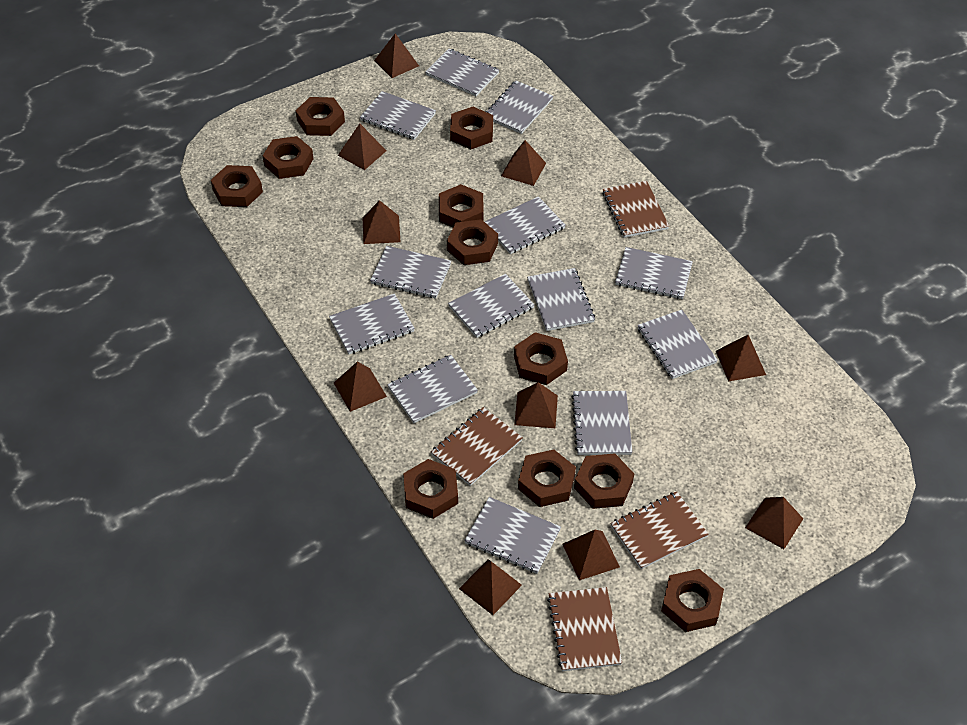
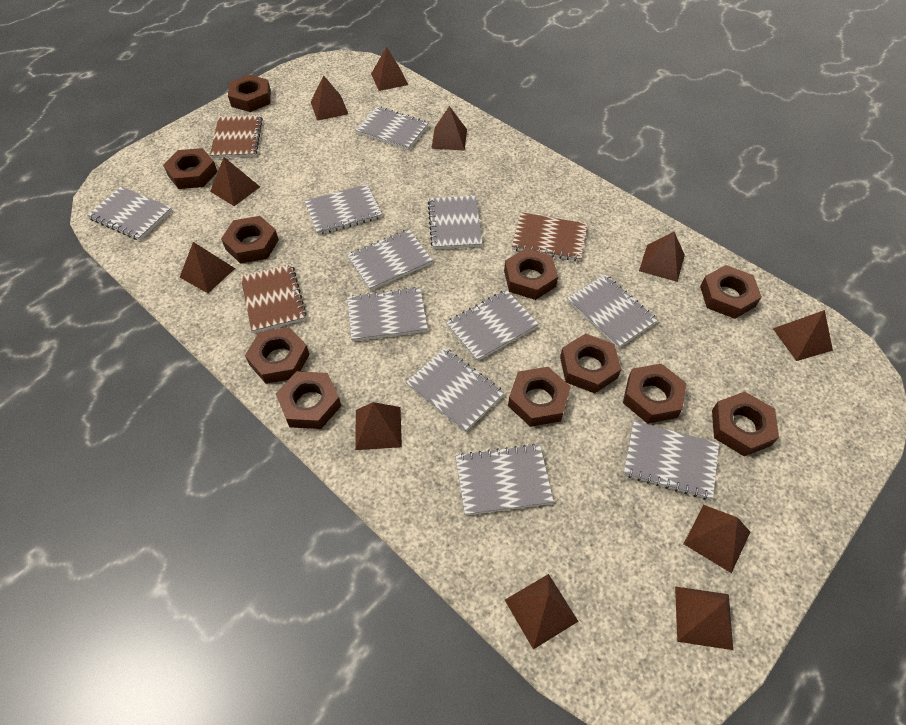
brown notebook: 4 -> 3
brown pyramid: 10 -> 11
grey notebook: 13 -> 11

